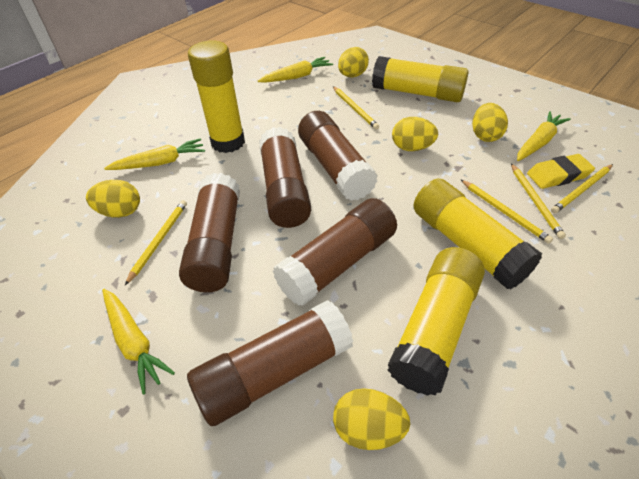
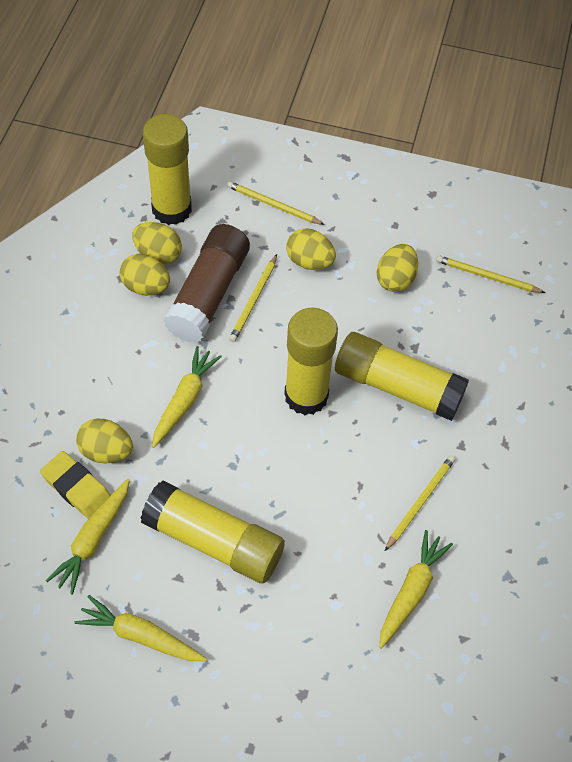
brown glue stick: 5 -> 1
yellow pencil: 5 -> 4

